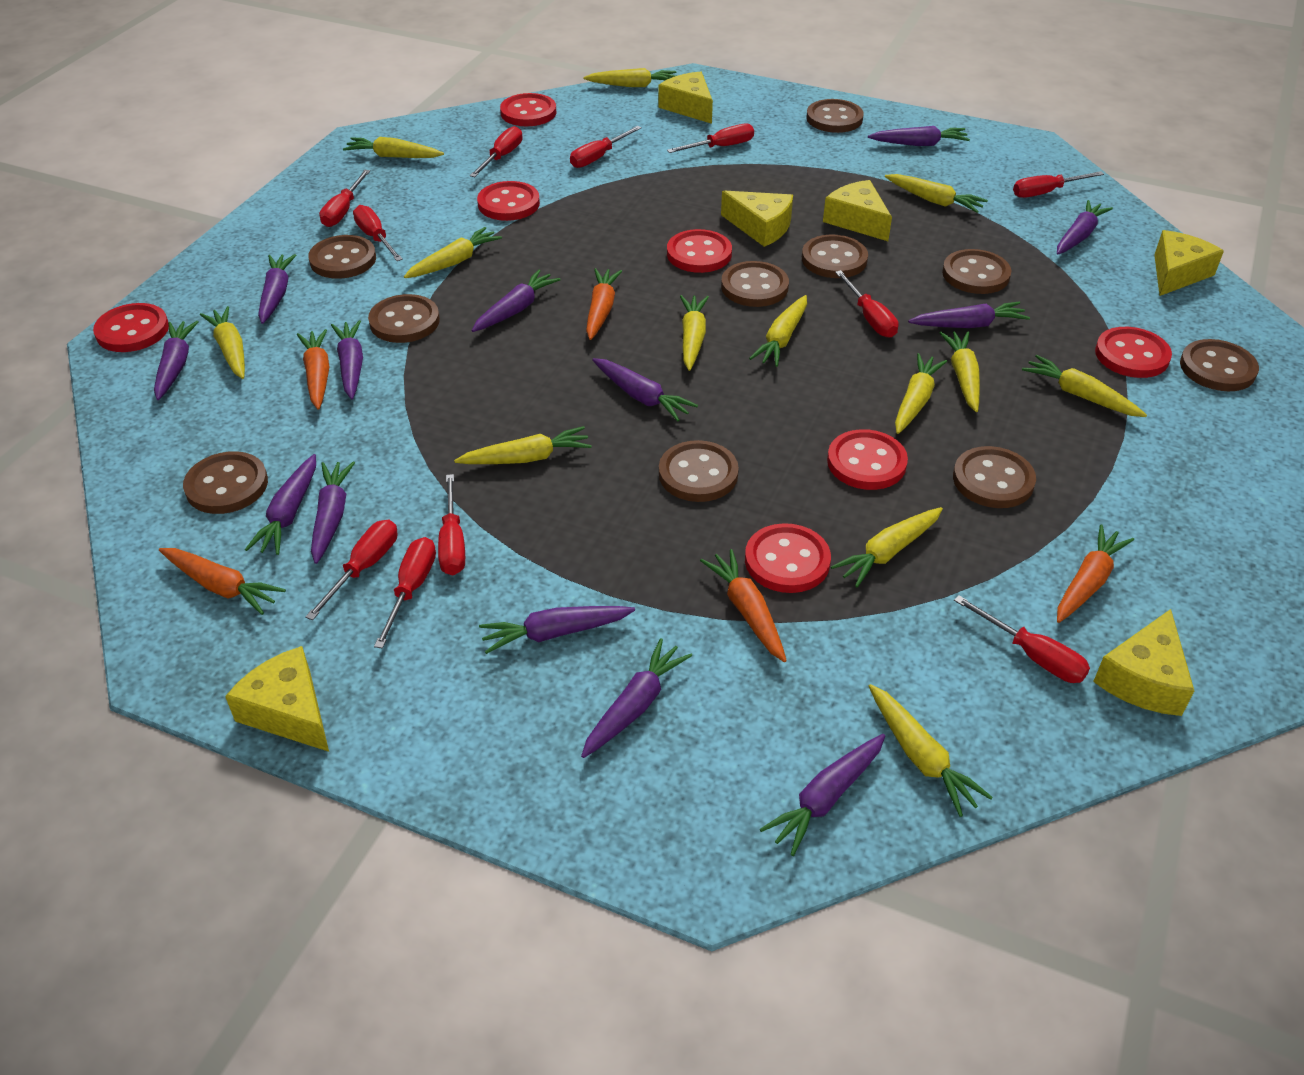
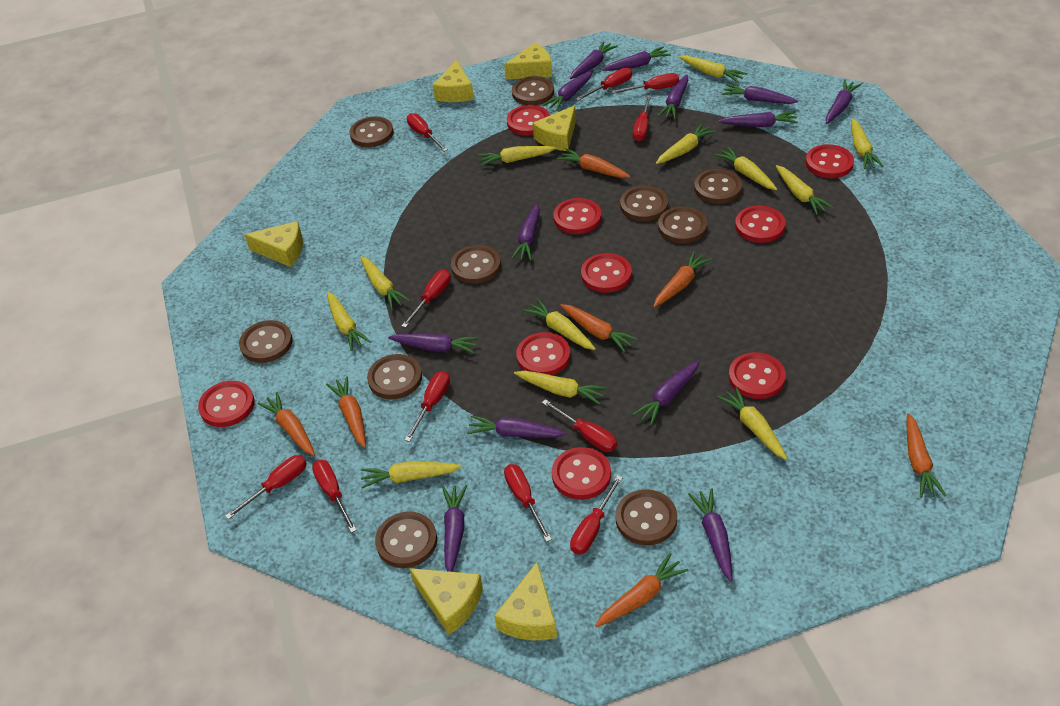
orange carrot: 5 -> 7
red button: 7 -> 9
yellow carrot: 13 -> 12

